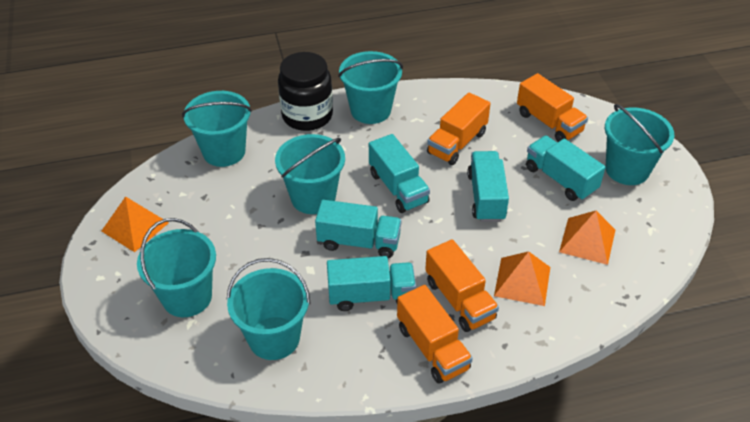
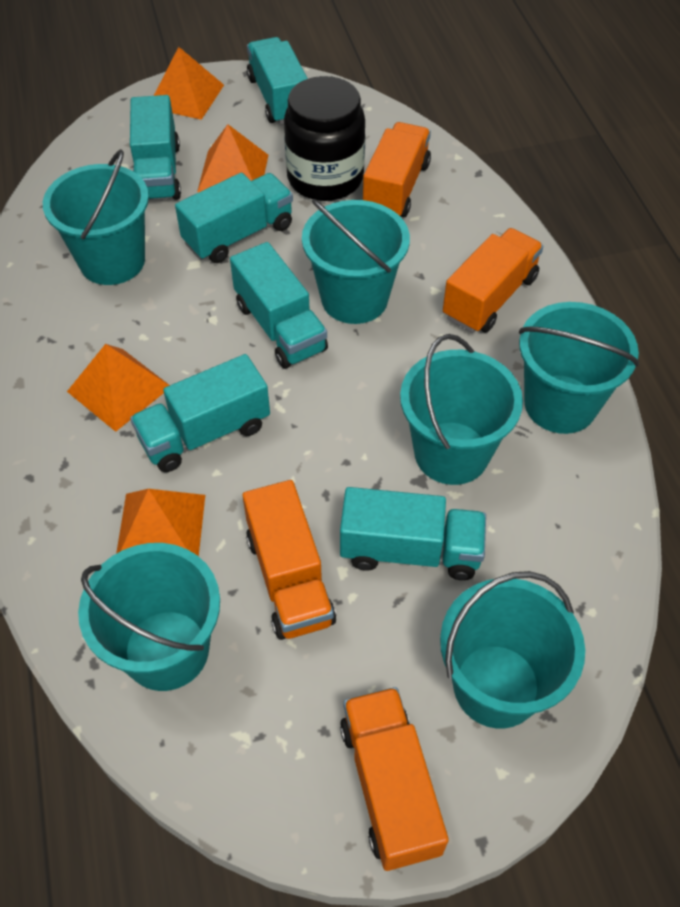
orange pyramid: 3 -> 4
turquoise truck: 5 -> 6

